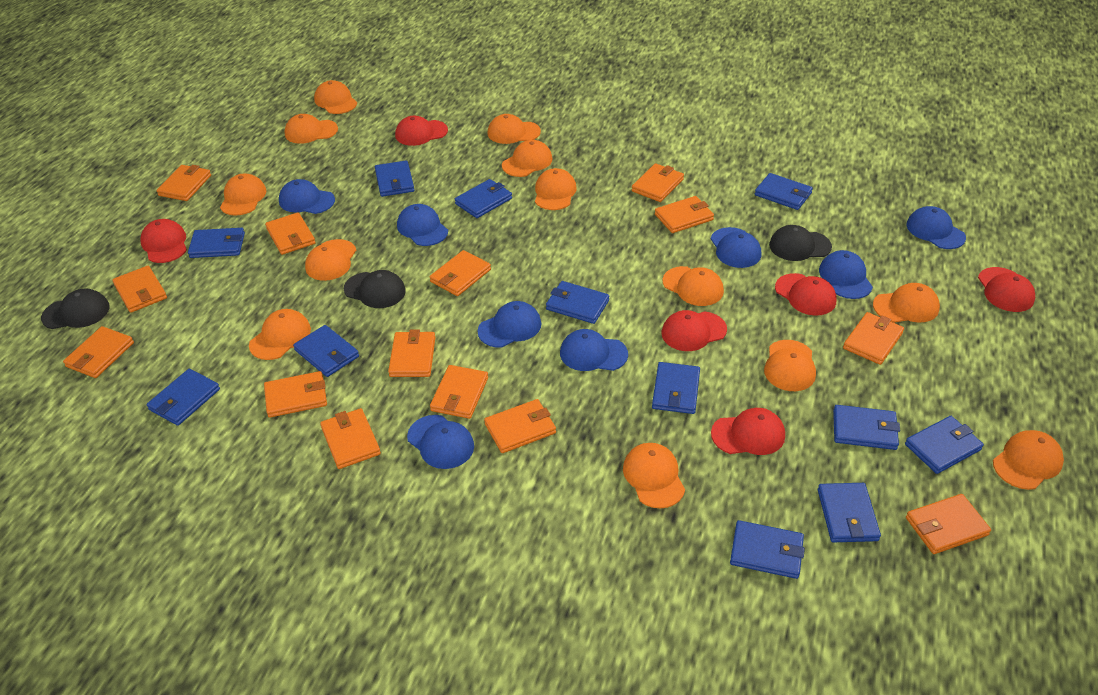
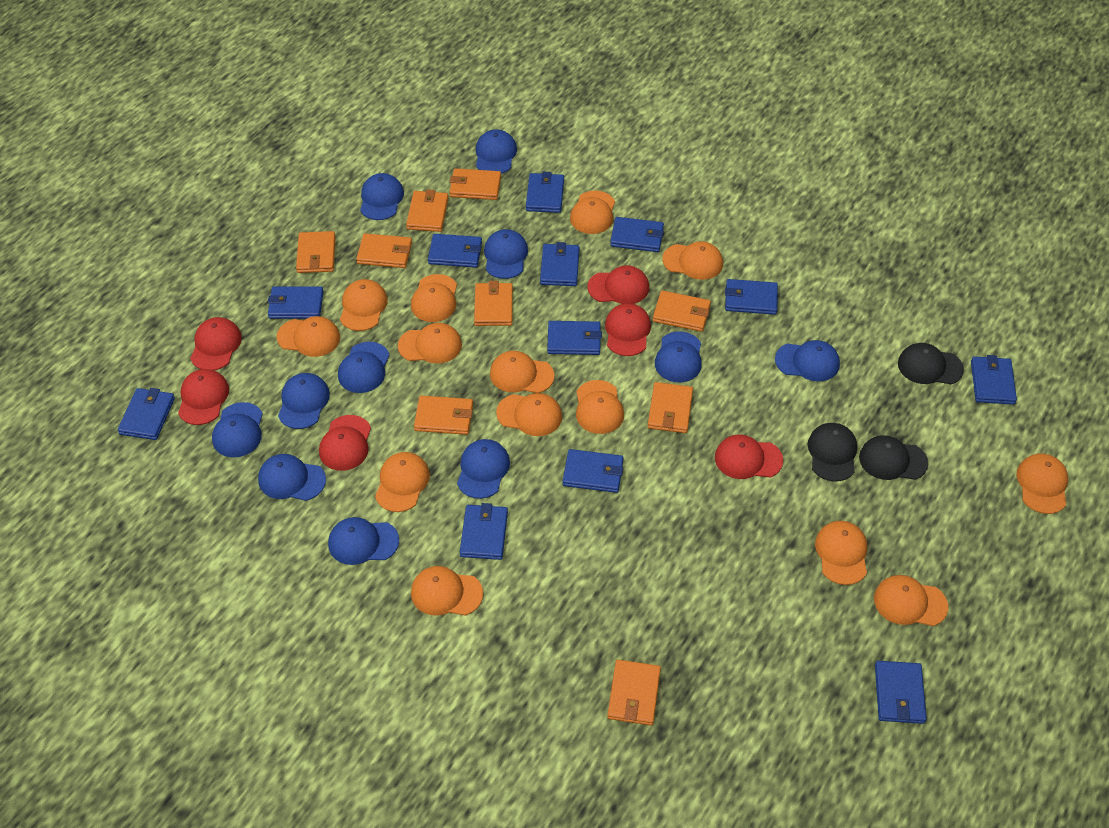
blue cap: 8 -> 11
orange cap: 13 -> 14
orange wallet: 14 -> 9

